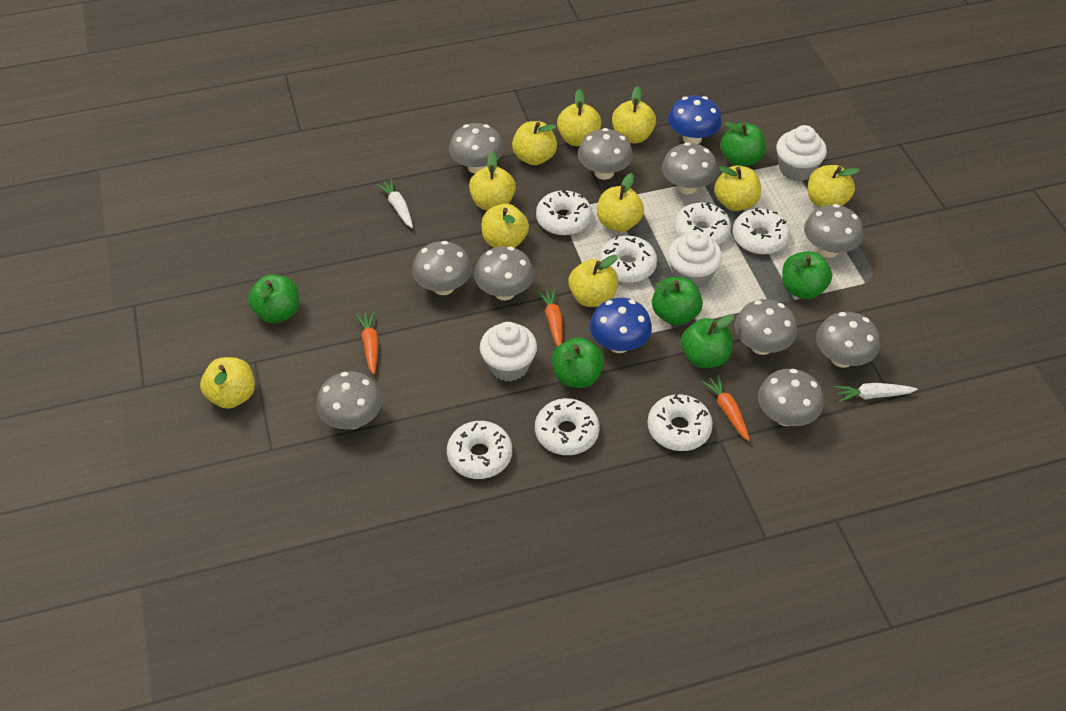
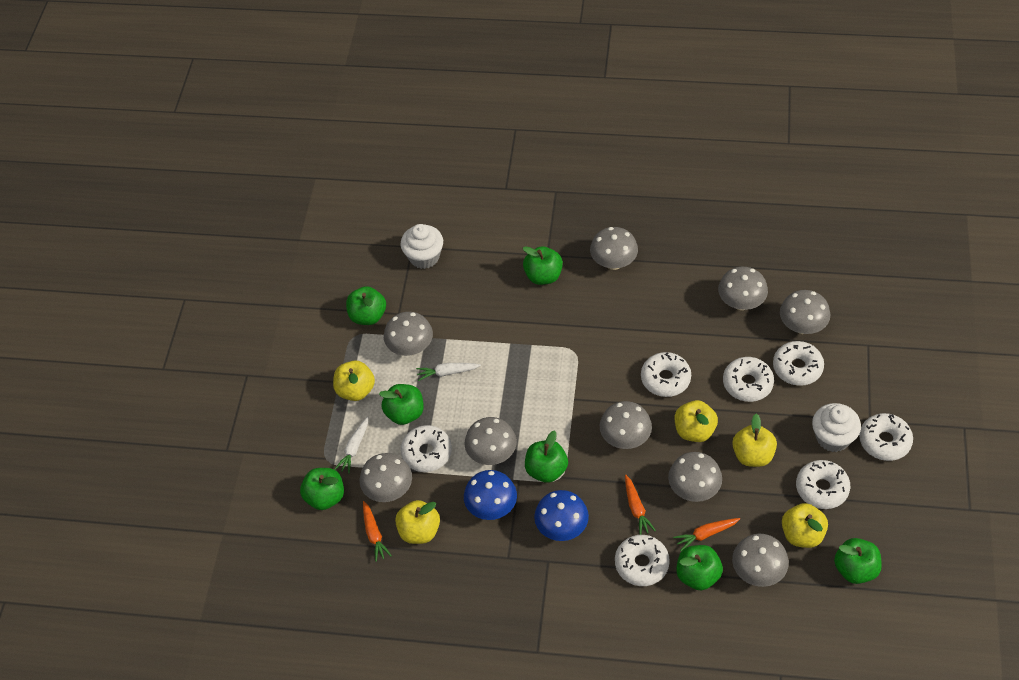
green apple: 6 -> 7
grey mushroom: 10 -> 9
white cupcake: 3 -> 2
yellow apple: 10 -> 5

